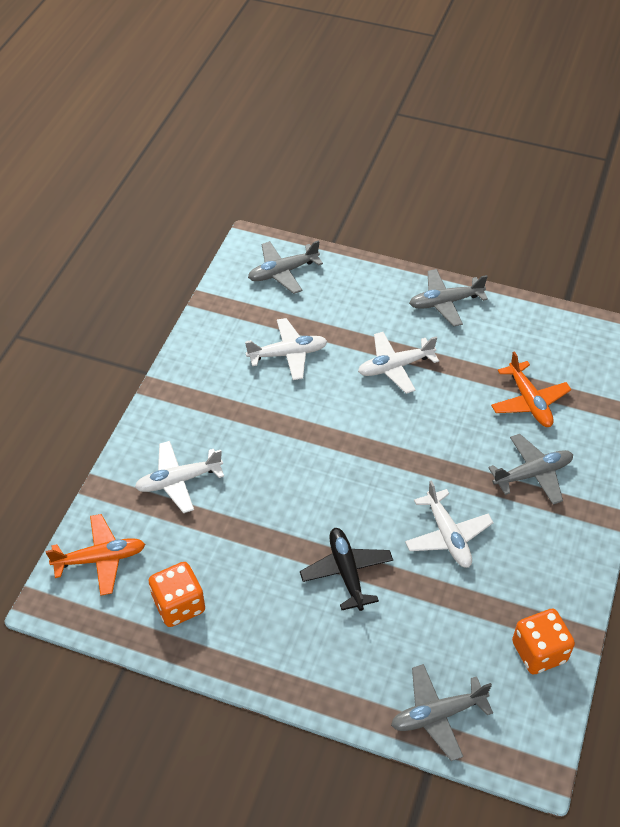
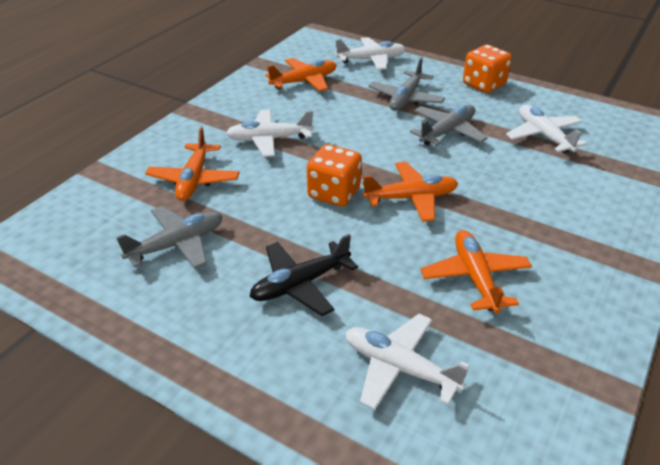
grey plane: 4 -> 3
orange plane: 2 -> 4

